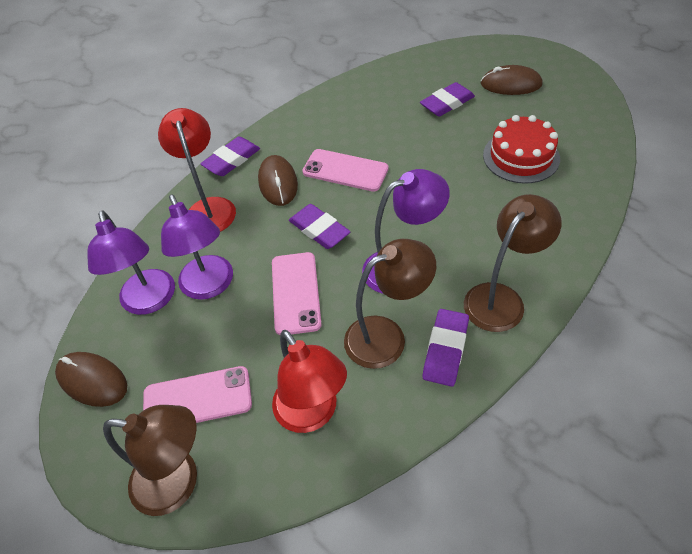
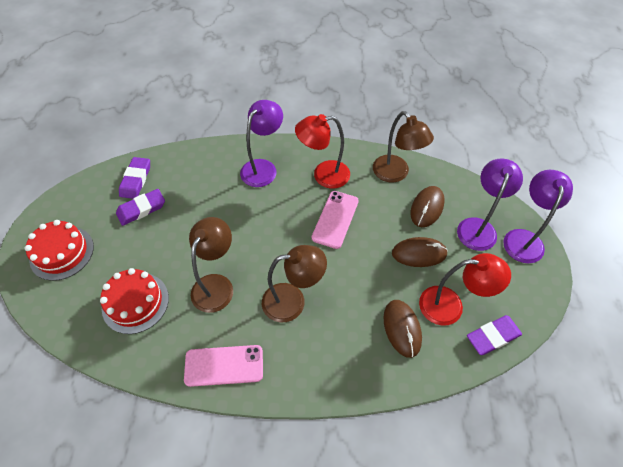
pink phone: 3 -> 2
purple eraser: 4 -> 3
red cake: 1 -> 2

